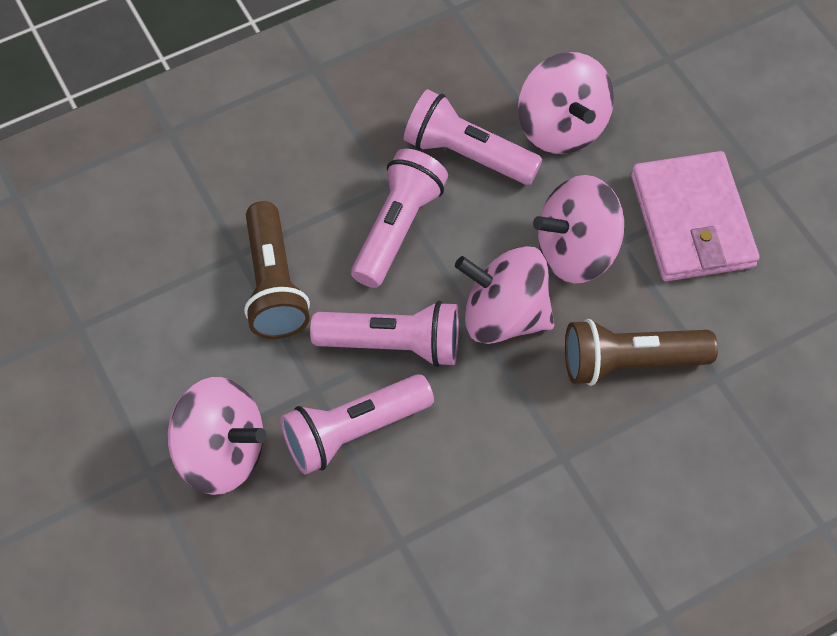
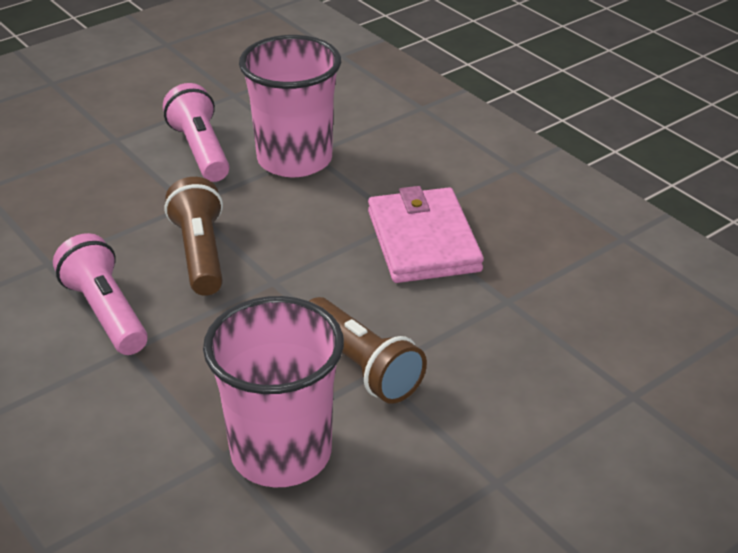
pink cup: 0 -> 2
pink flashlight: 4 -> 2
pink spinning top: 4 -> 0

